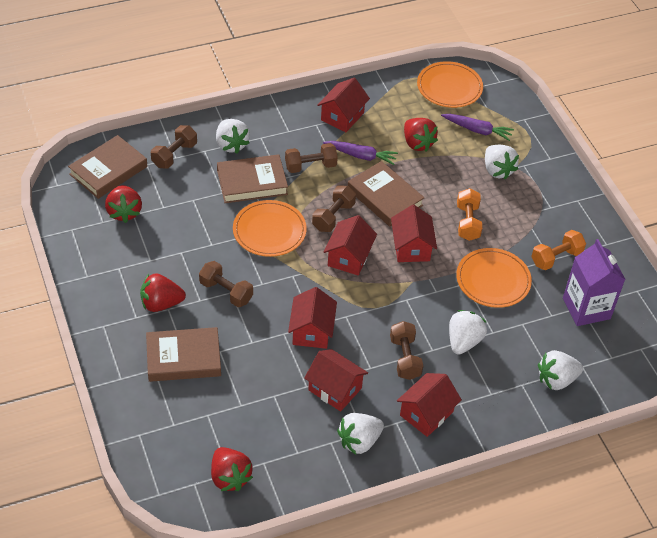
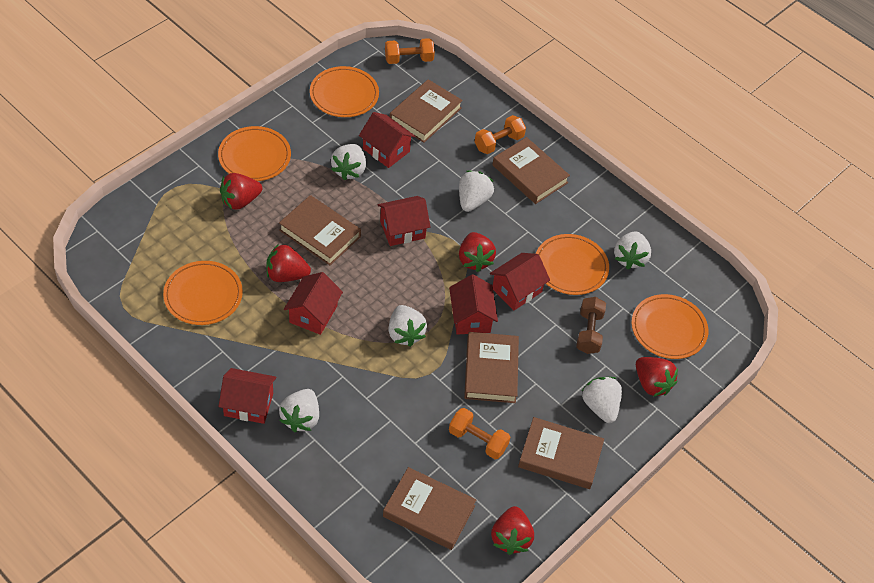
brown book: 4 -> 6
brown dumbbell: 5 -> 1
orange dumbbell: 2 -> 3
orange plate: 3 -> 5
purple carrot: 2 -> 0
purple carton: 1 -> 0
red strawberry: 4 -> 5
white strawberry: 5 -> 6

